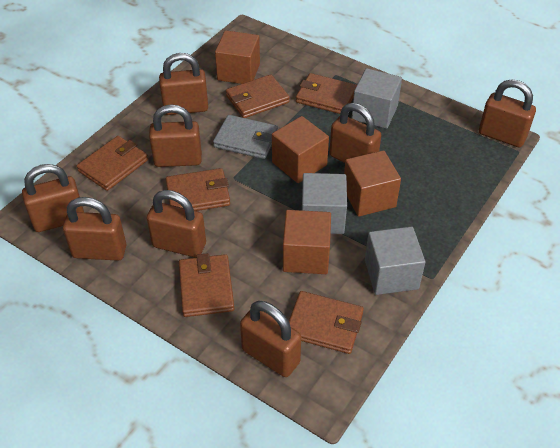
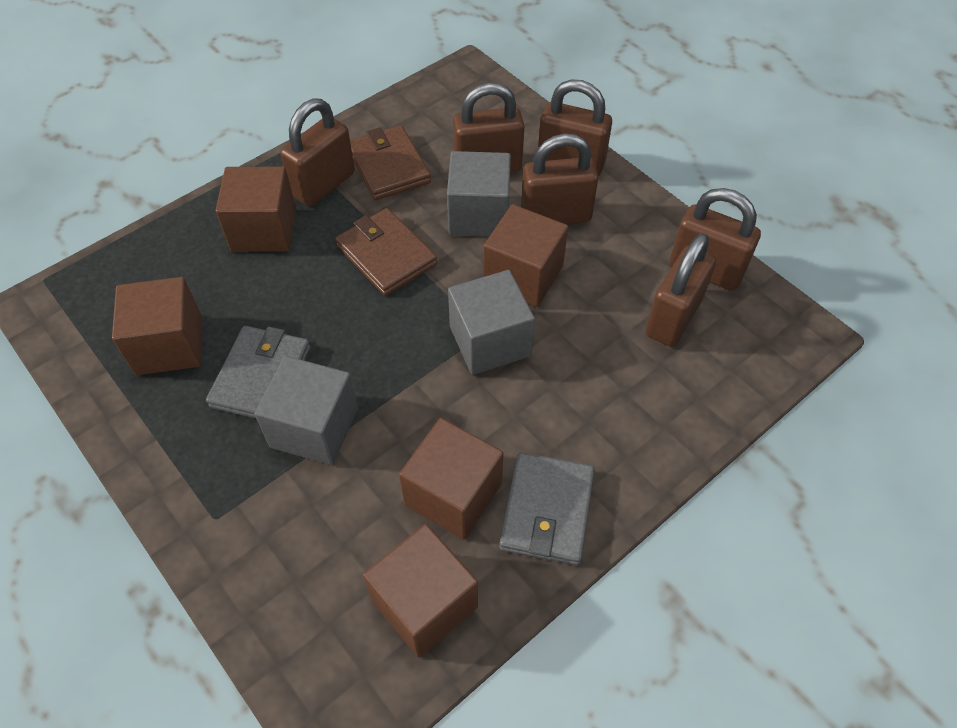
brown cube: 4 -> 5
brown padlock: 8 -> 6
brown wallet: 6 -> 2
grey wallet: 1 -> 2

